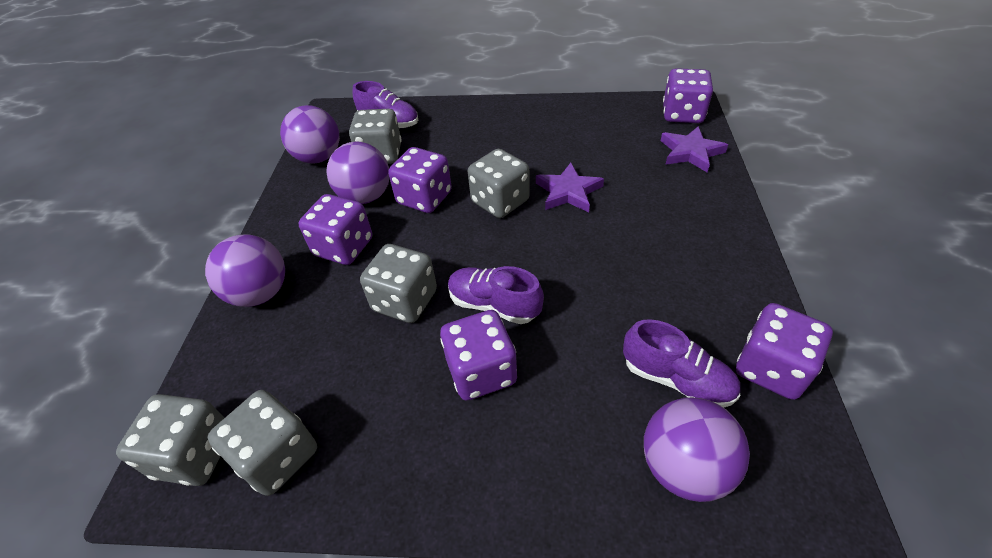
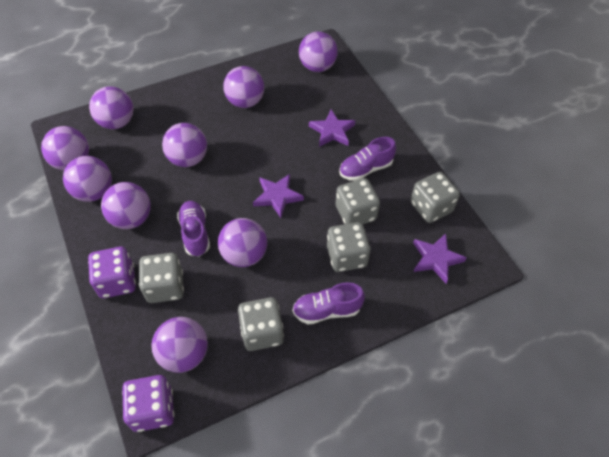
purple ball: 4 -> 9
purple dice: 5 -> 2
purple star: 2 -> 3

